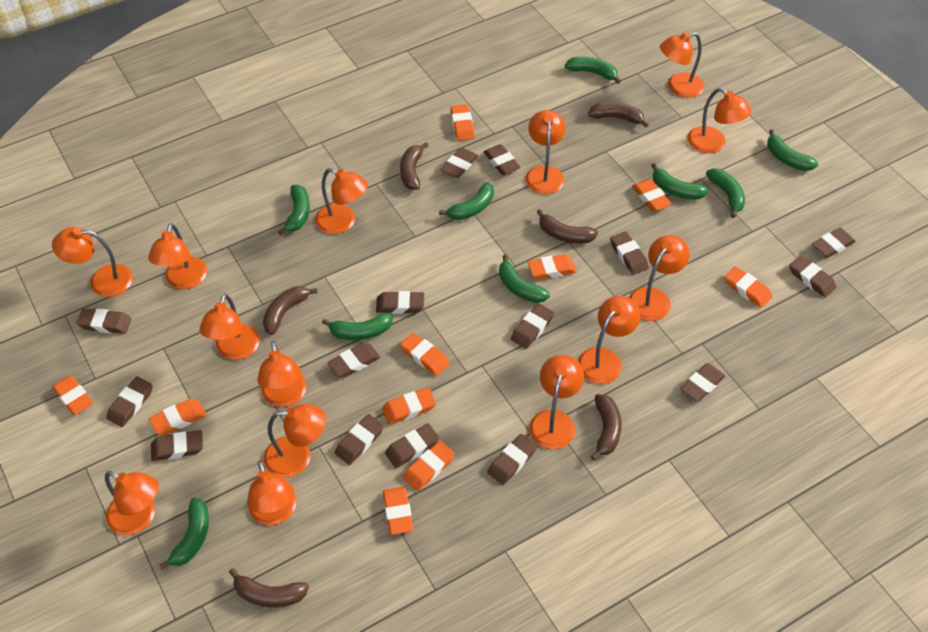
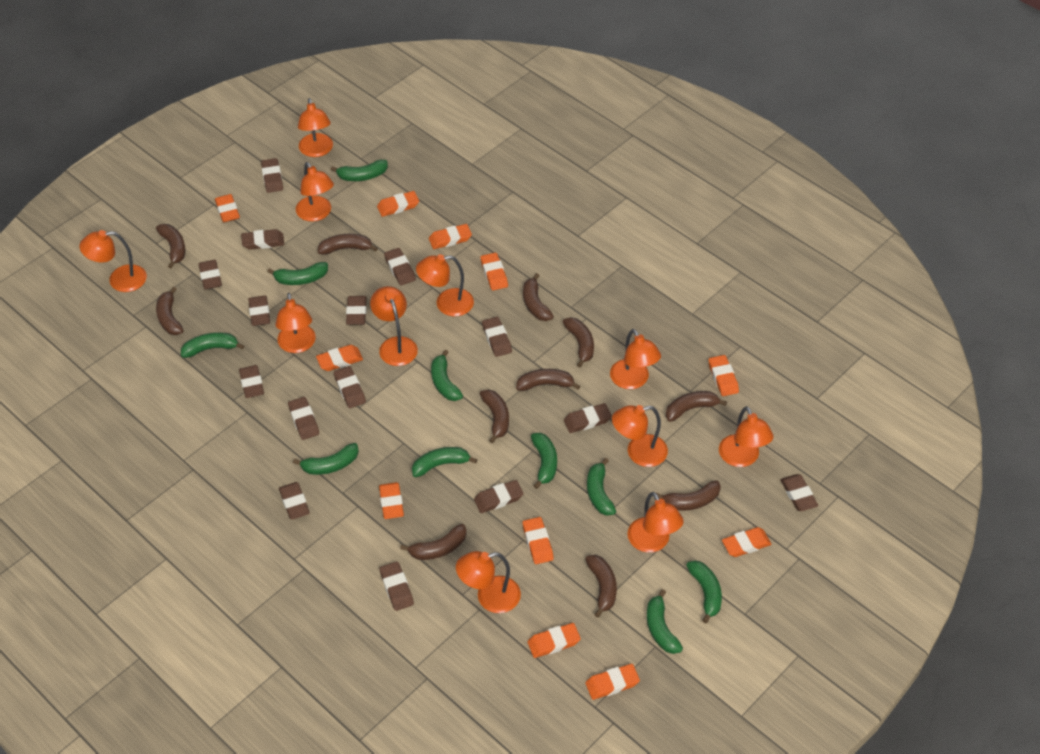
brown banana: 6 -> 11
green banana: 9 -> 10
orange eraser: 10 -> 11
orange lamp: 14 -> 11

